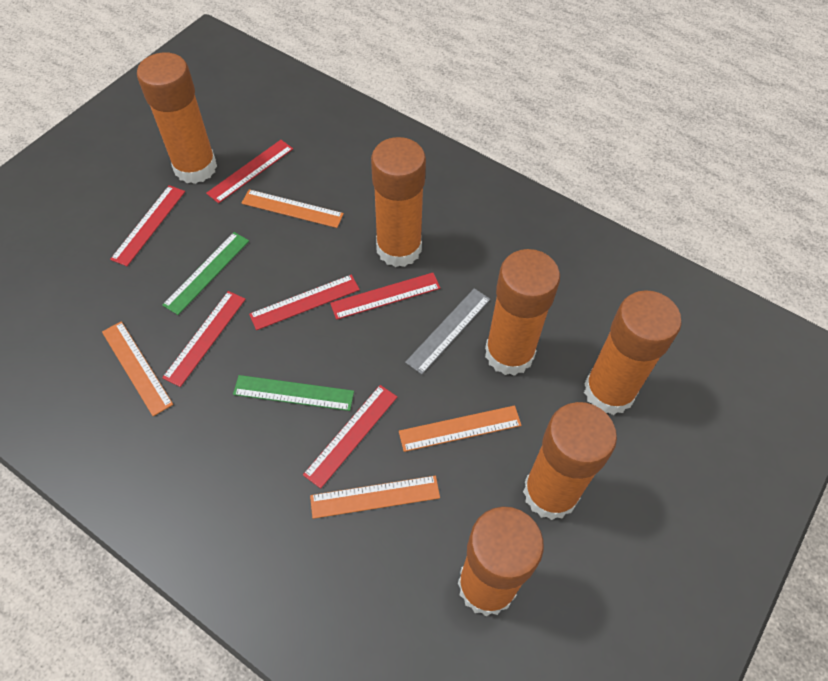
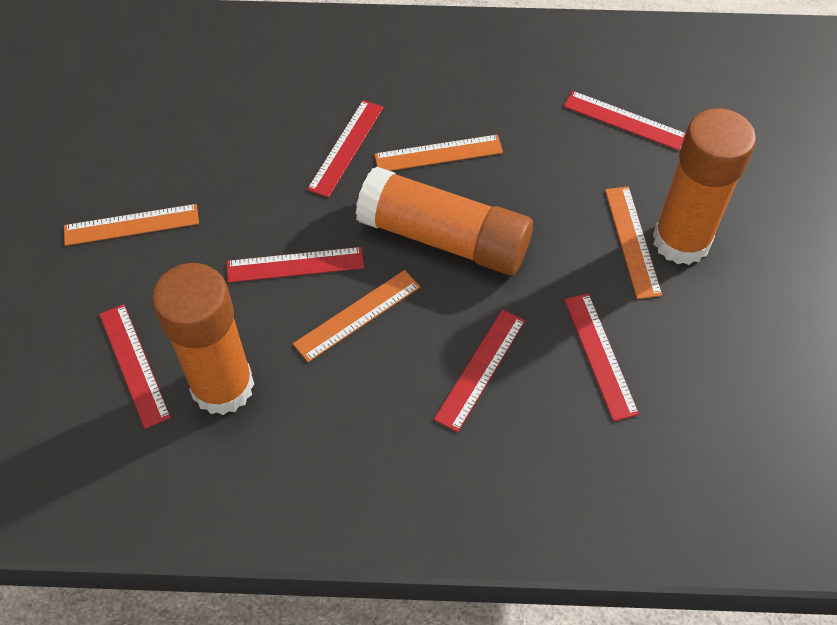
green ruler: 2 -> 0
grey ruler: 1 -> 0
orange glue stick: 6 -> 3

